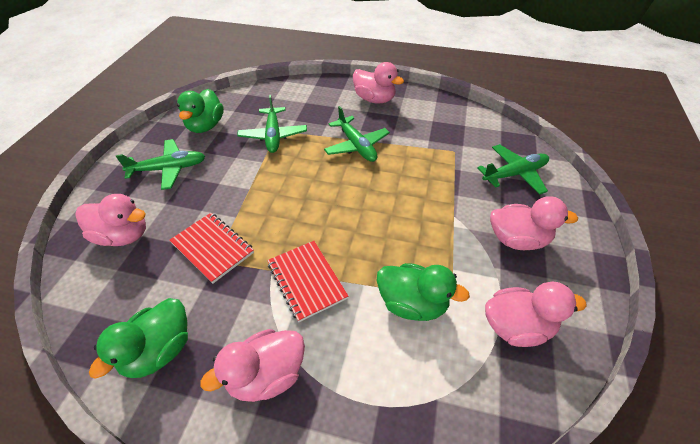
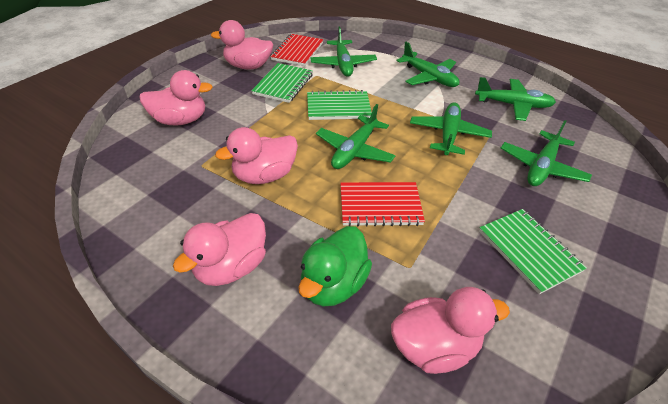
green duck: 3 -> 1
green notebook: 0 -> 3
green plane: 4 -> 6

